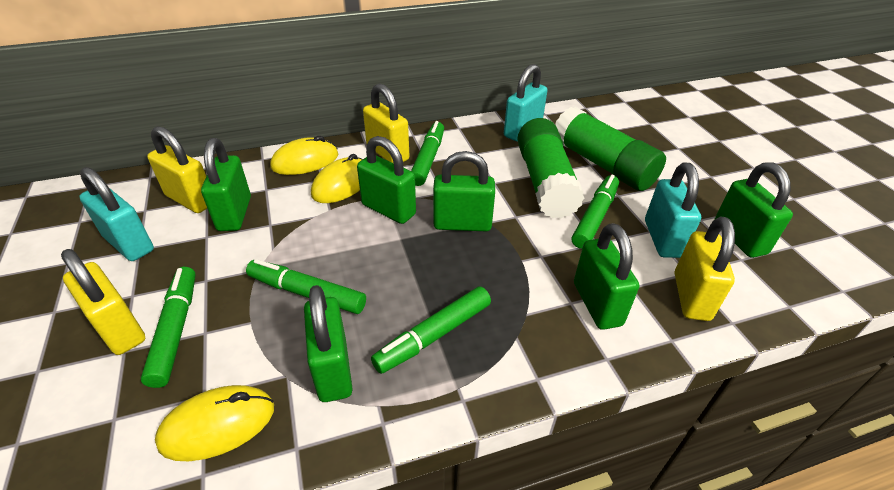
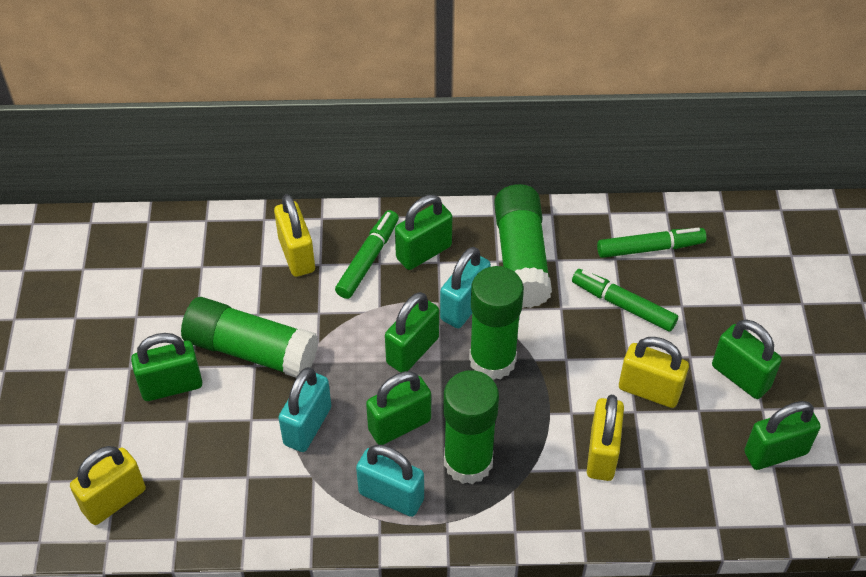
green glue stick: 2 -> 4
green marker: 5 -> 3
yellow mouse: 3 -> 0

